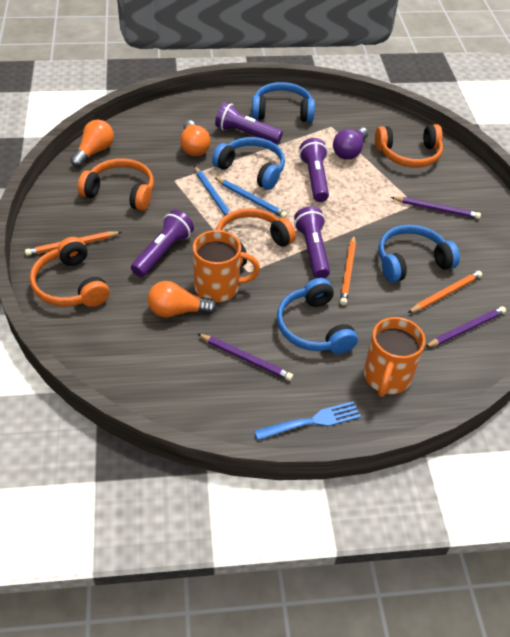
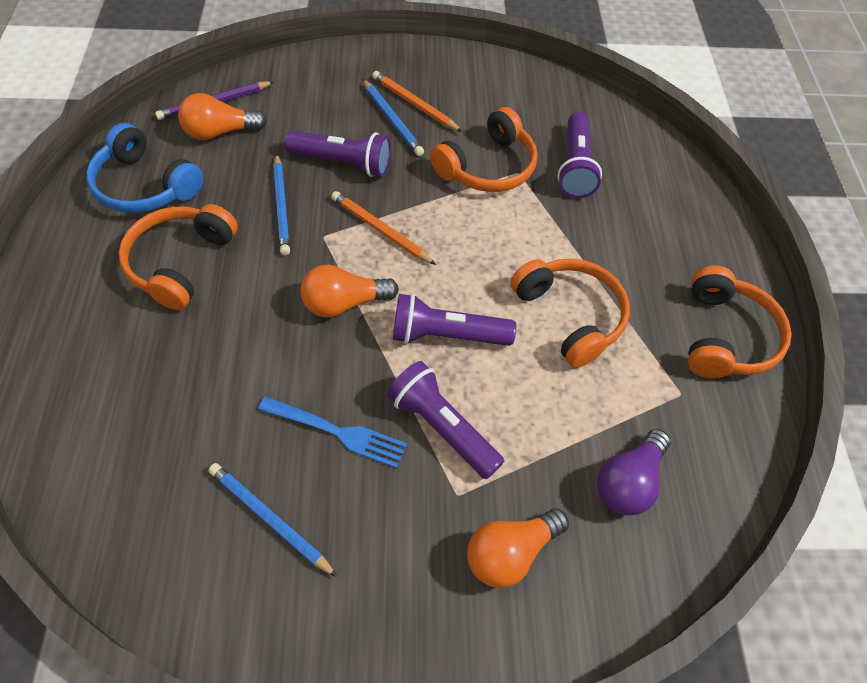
blue headphones: 4 -> 1
blue pencil: 2 -> 3
orange mug: 2 -> 0
orange pencil: 3 -> 2
purple pencil: 3 -> 1

